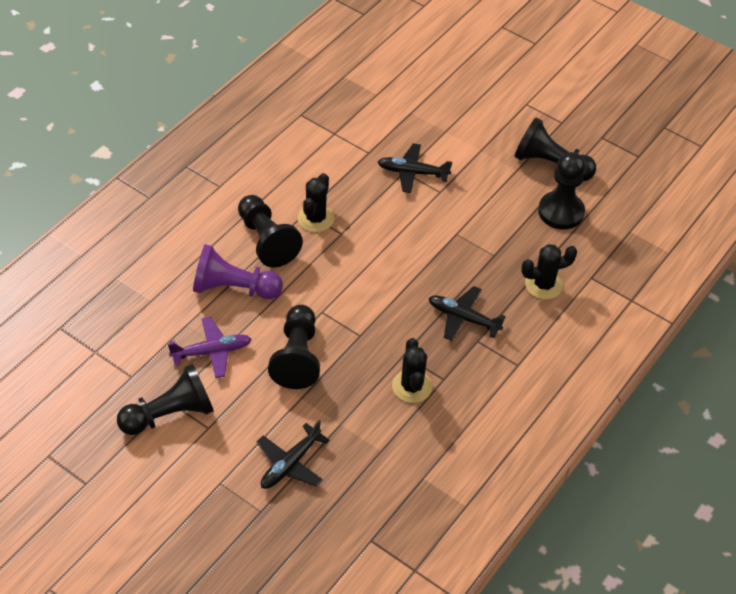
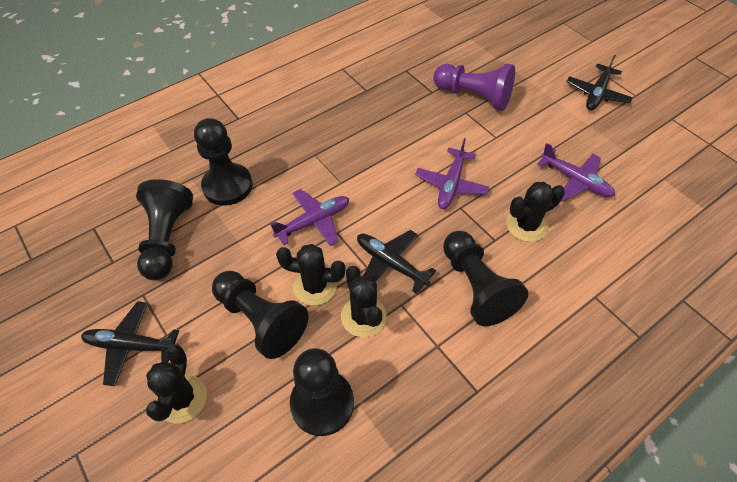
black cactus: 3 -> 4
purple plane: 1 -> 3

